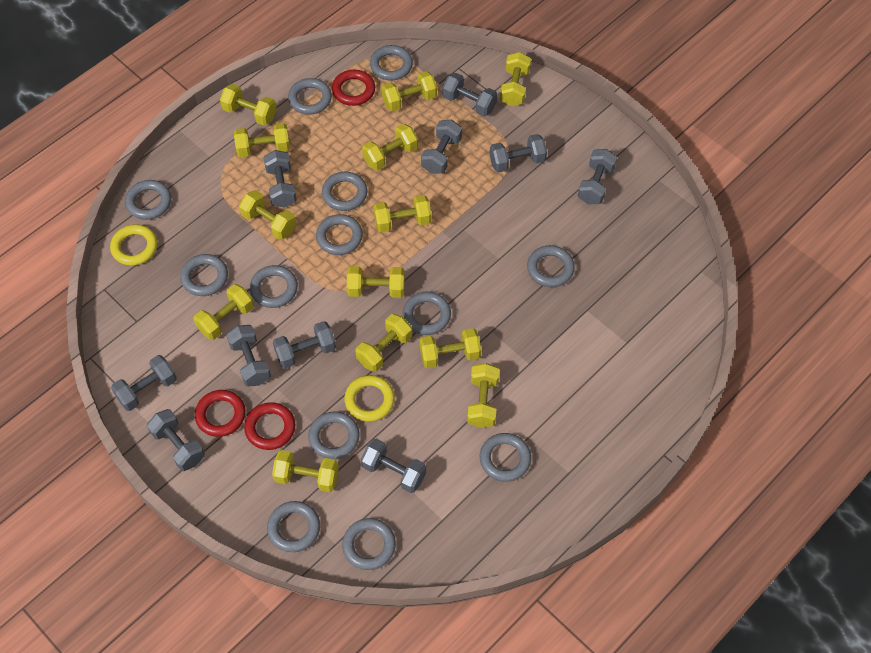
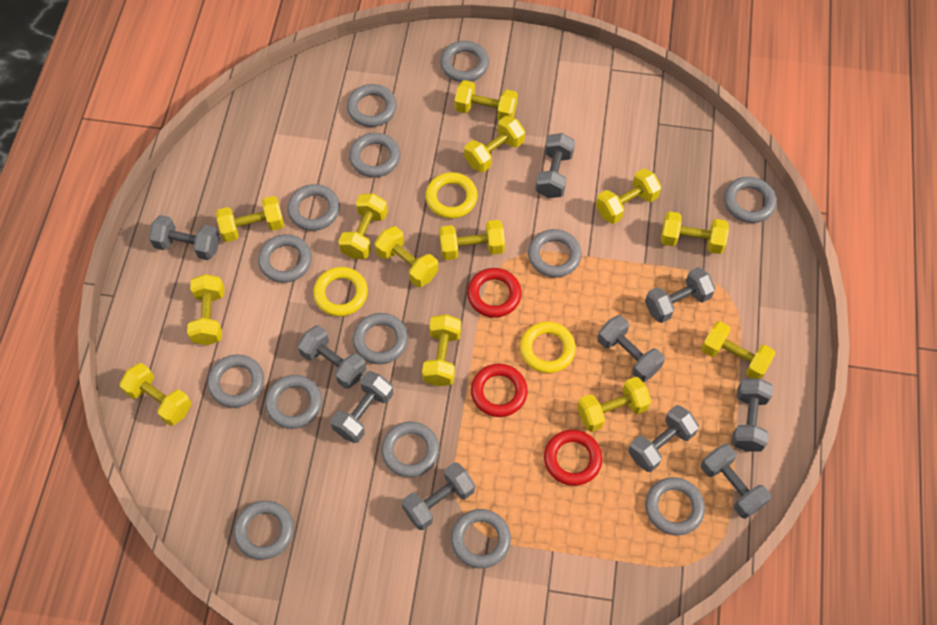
grey ring: 13 -> 14
yellow ring: 2 -> 3

